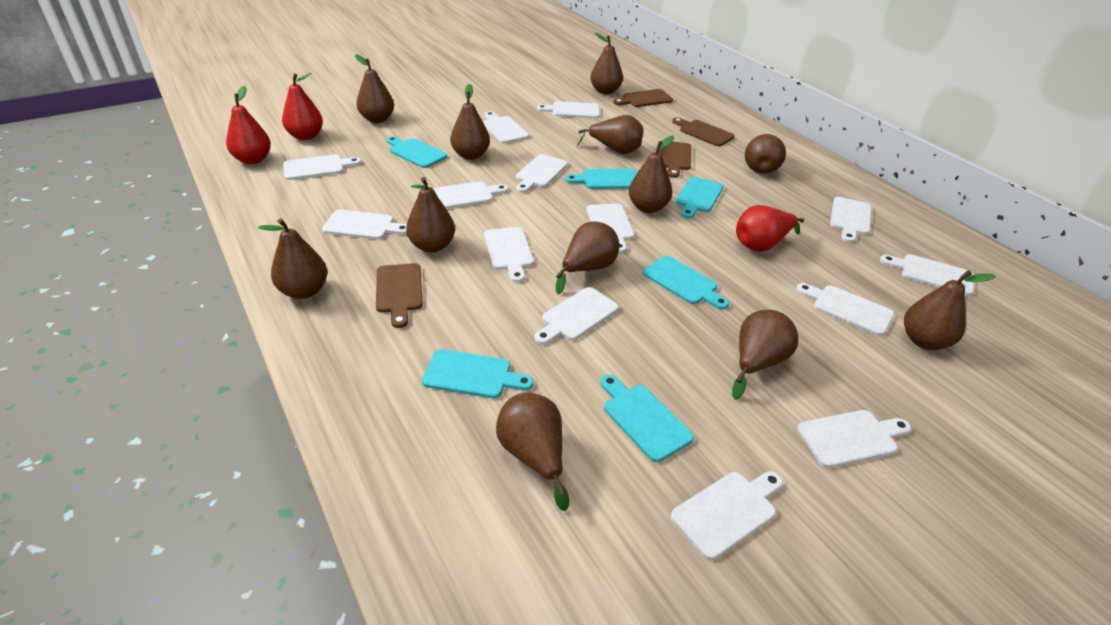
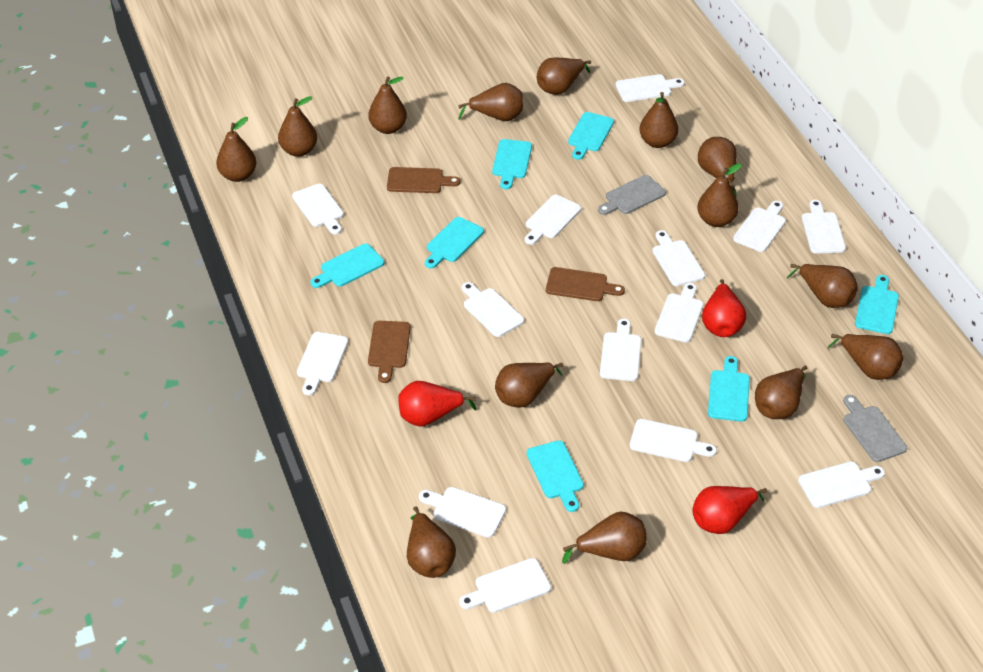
brown cutting board: 4 -> 3
brown pear: 12 -> 14
grey cutting board: 0 -> 2
turquoise cutting board: 6 -> 7

